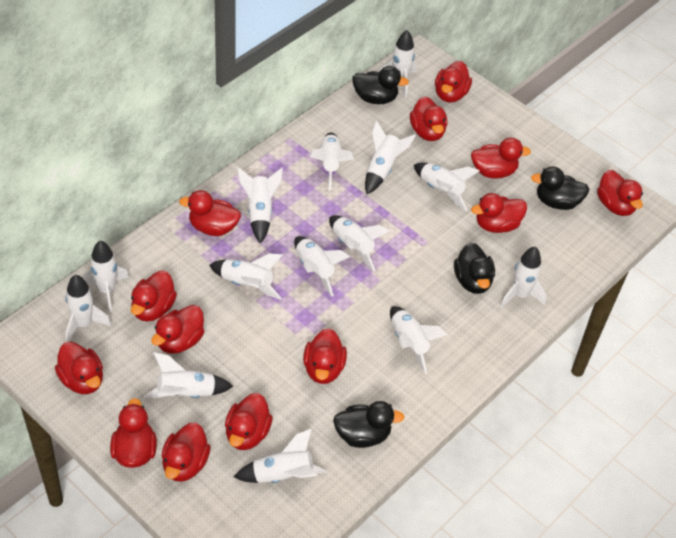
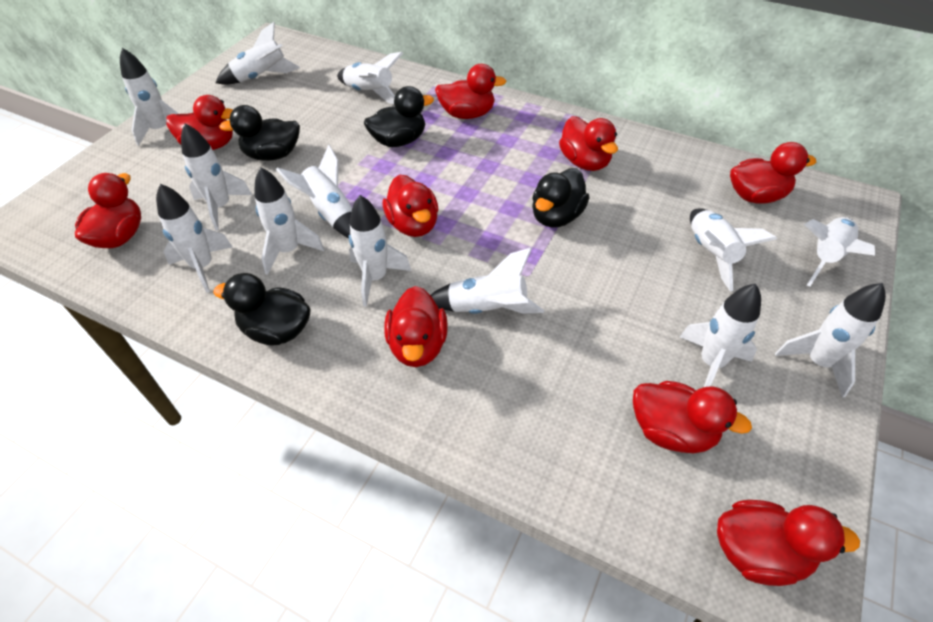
red duck: 13 -> 9
white rocket: 14 -> 13

